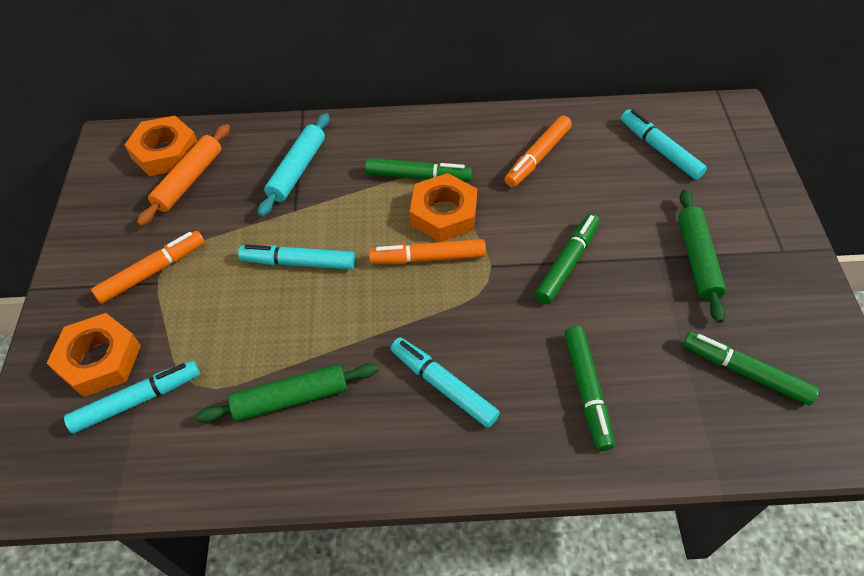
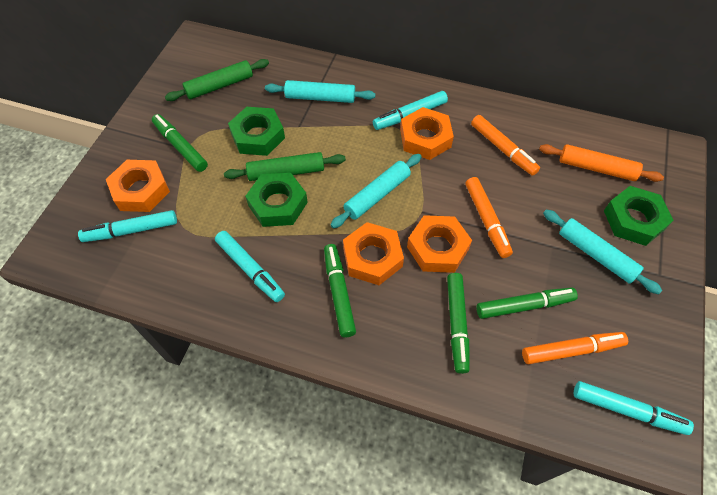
green nut: 0 -> 3
orange nut: 3 -> 4
turquoise rolling pin: 1 -> 3

